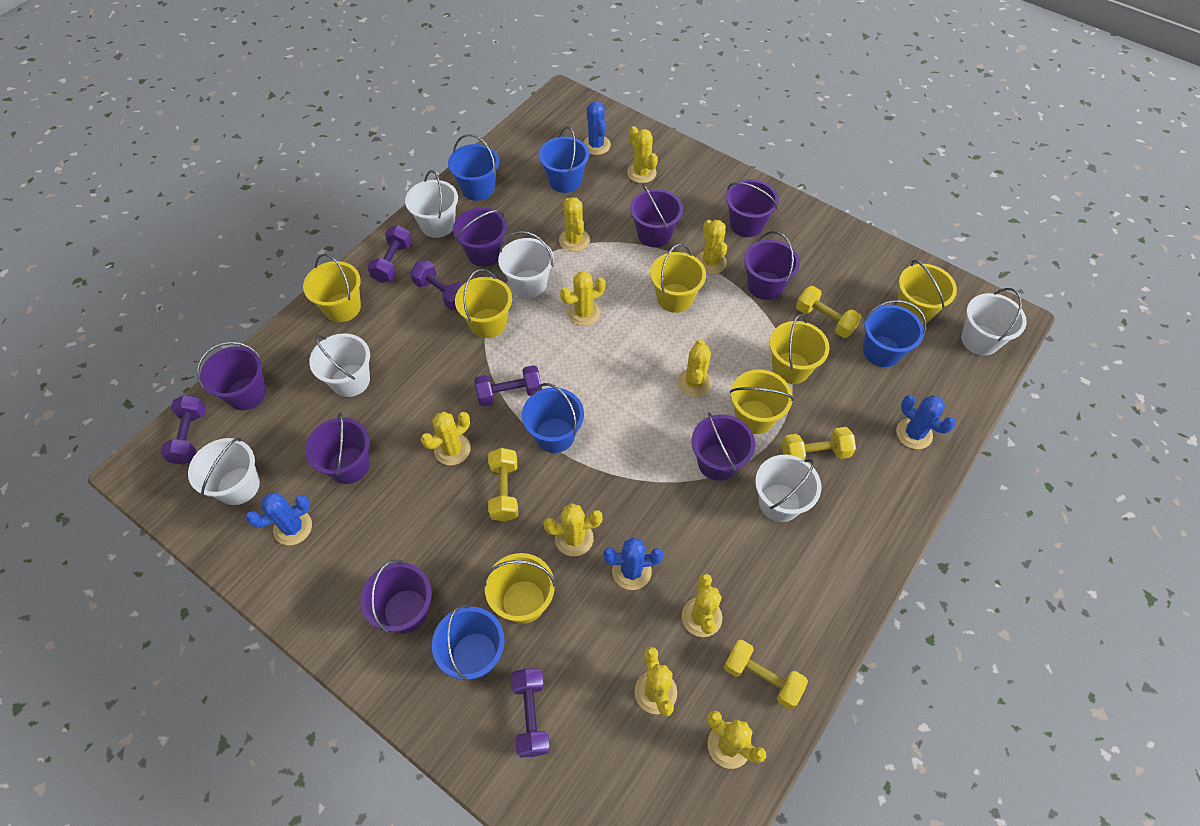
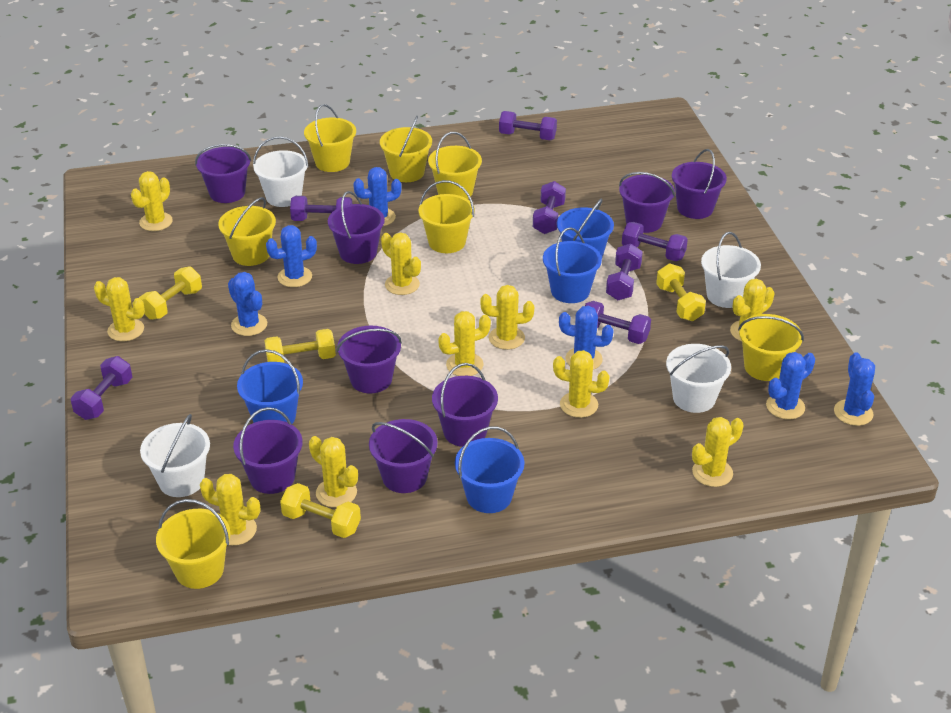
blue bucket: 5 -> 4
blue cactus: 4 -> 6
purple dumbbell: 5 -> 7
white bucket: 6 -> 4

